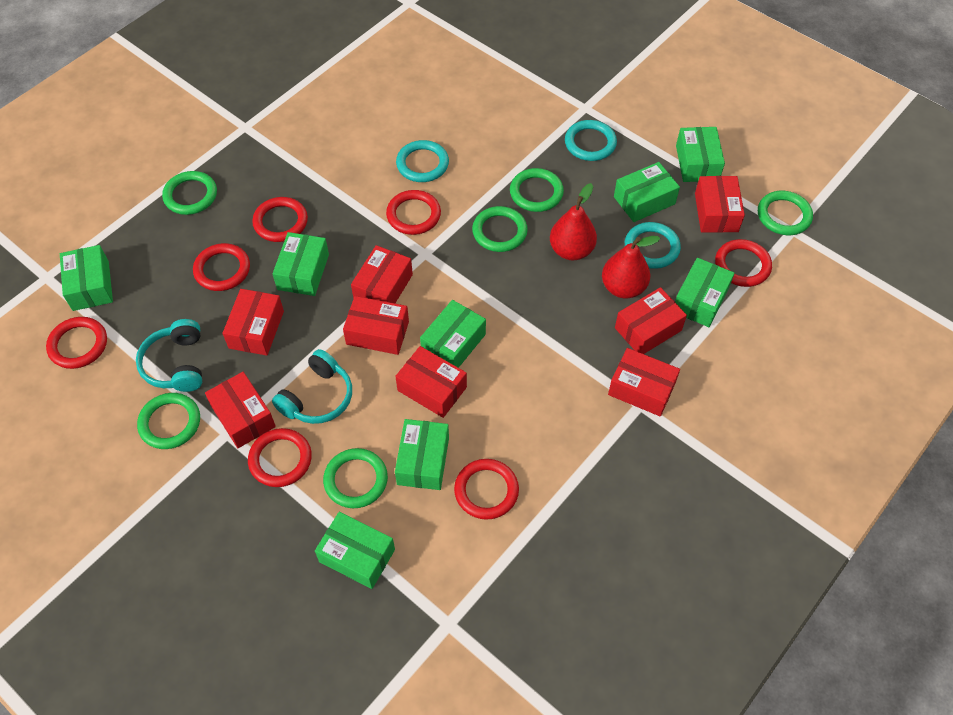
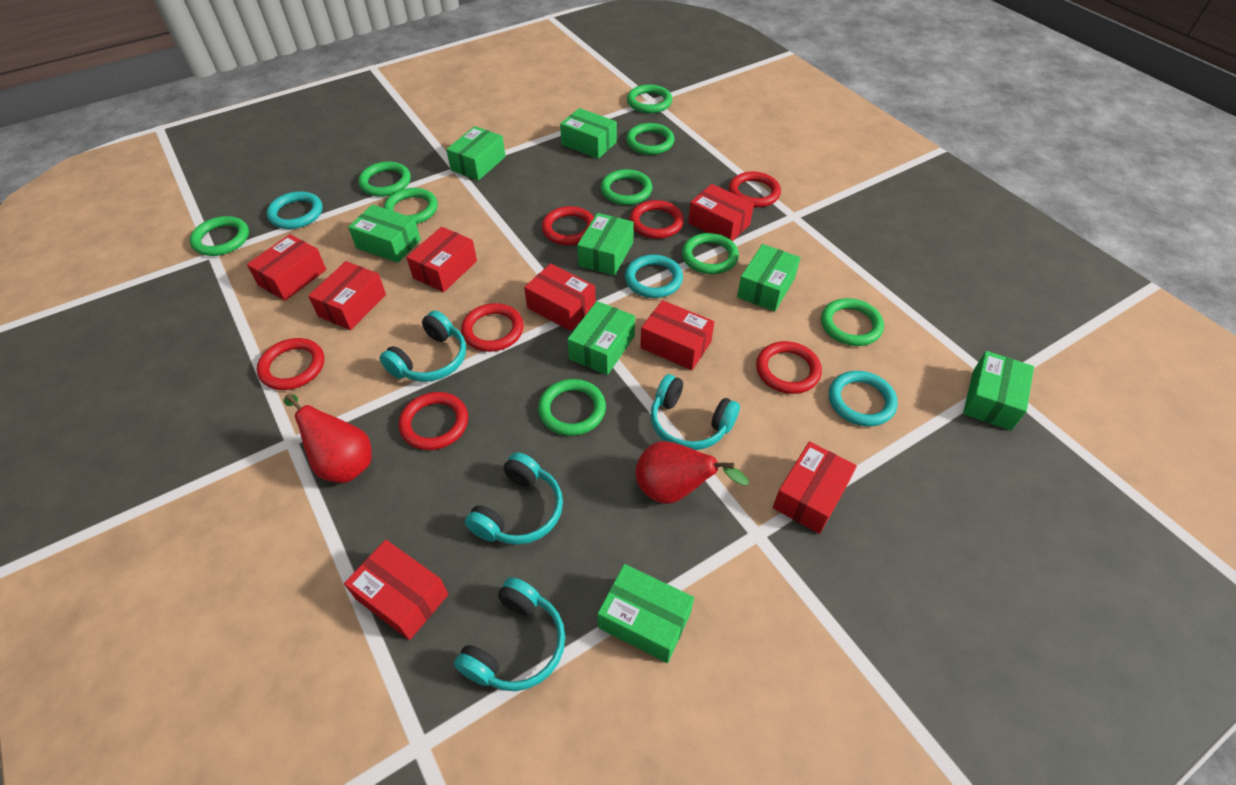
green ring: 6 -> 9
turquoise headphones: 2 -> 4

